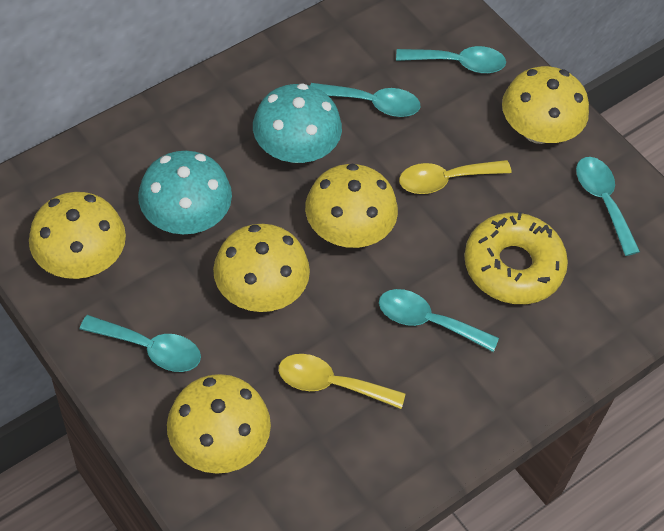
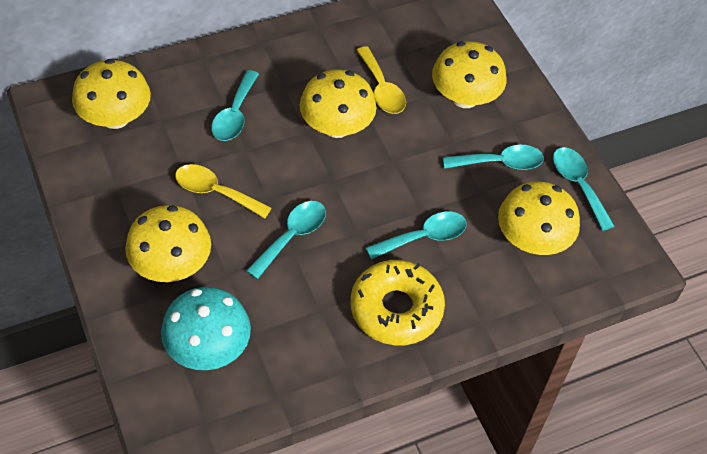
turquoise mushroom: 2 -> 1

